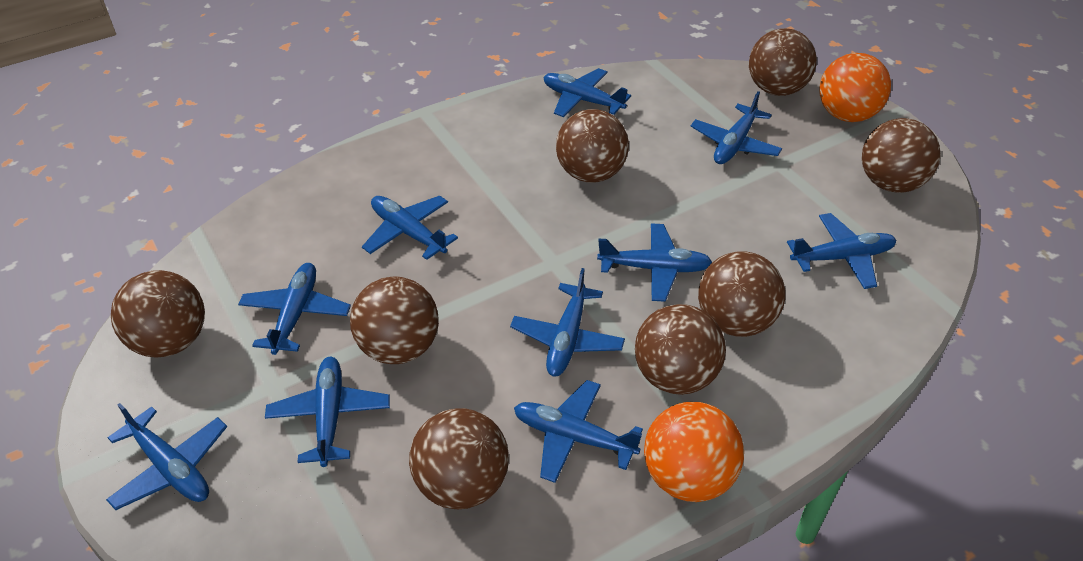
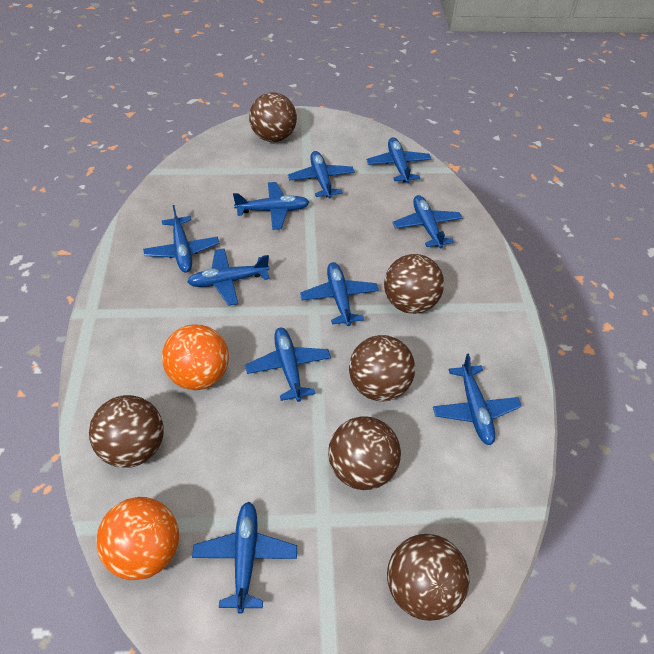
brown ball: 8 -> 6

